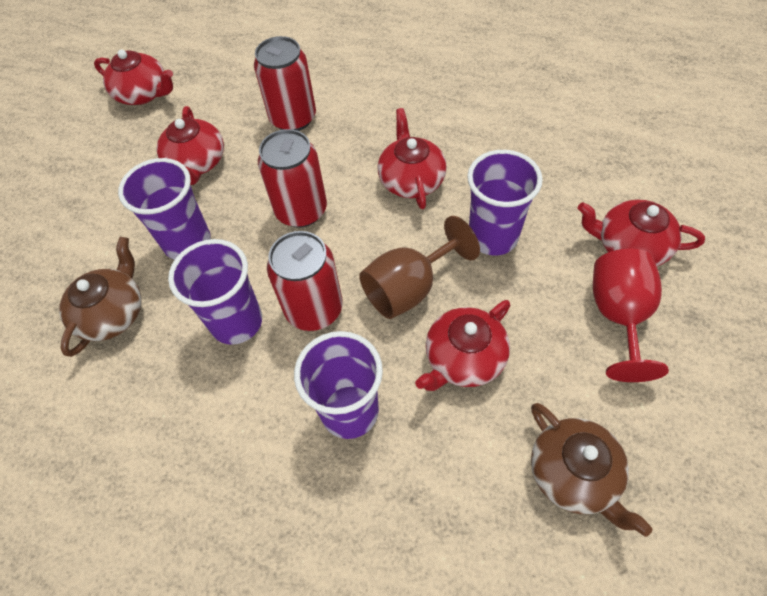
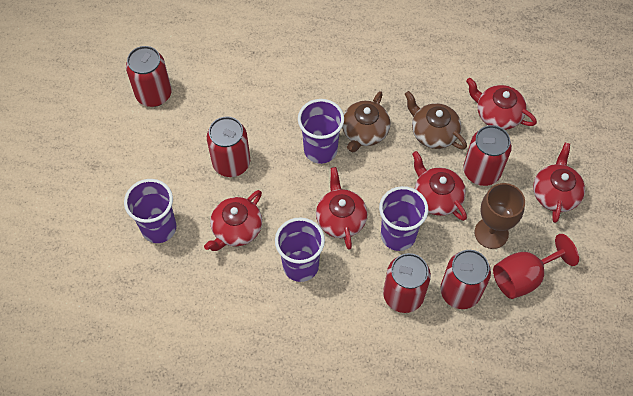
red can: 3 -> 5

